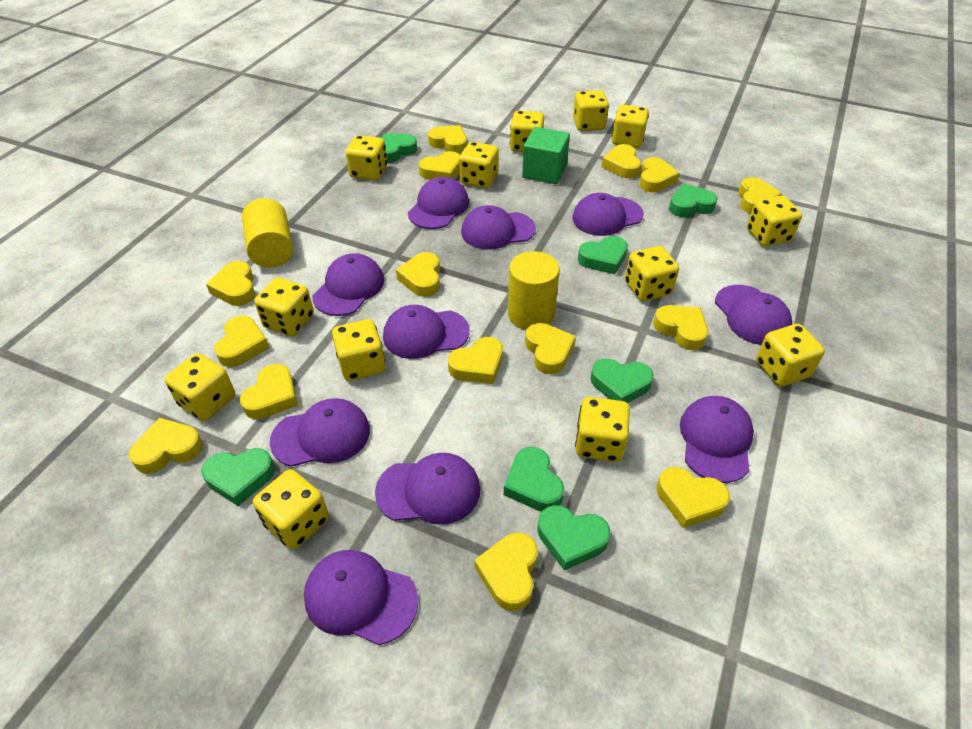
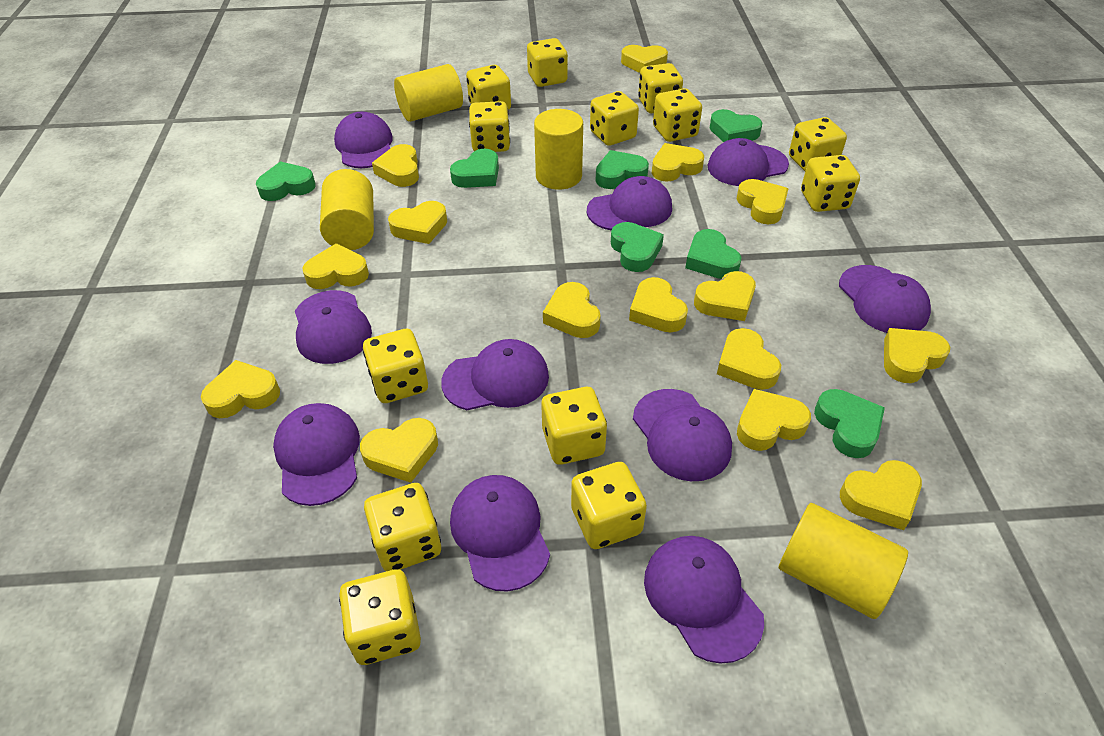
green cube: 1 -> 0
yellow cylinder: 2 -> 4

